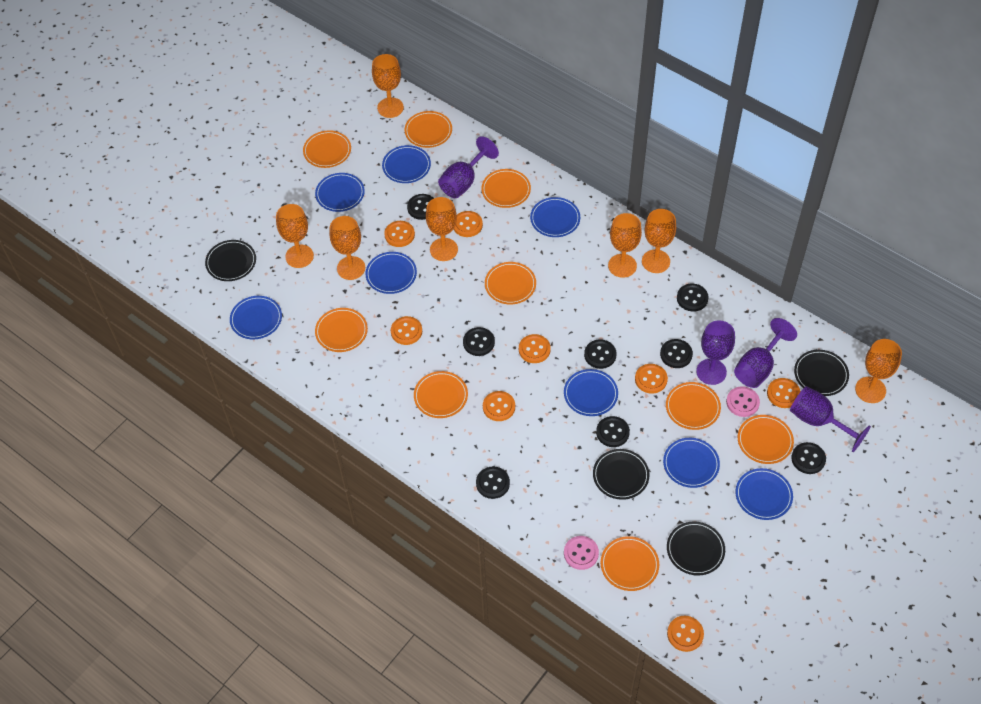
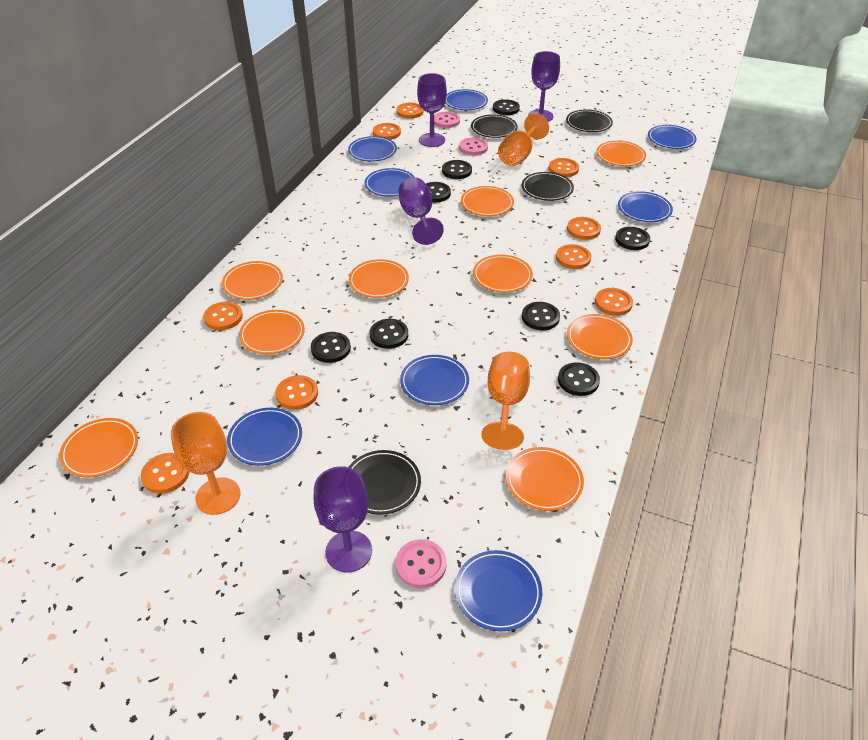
orange button: 8 -> 9
orange goblet: 7 -> 3
pink button: 2 -> 3

